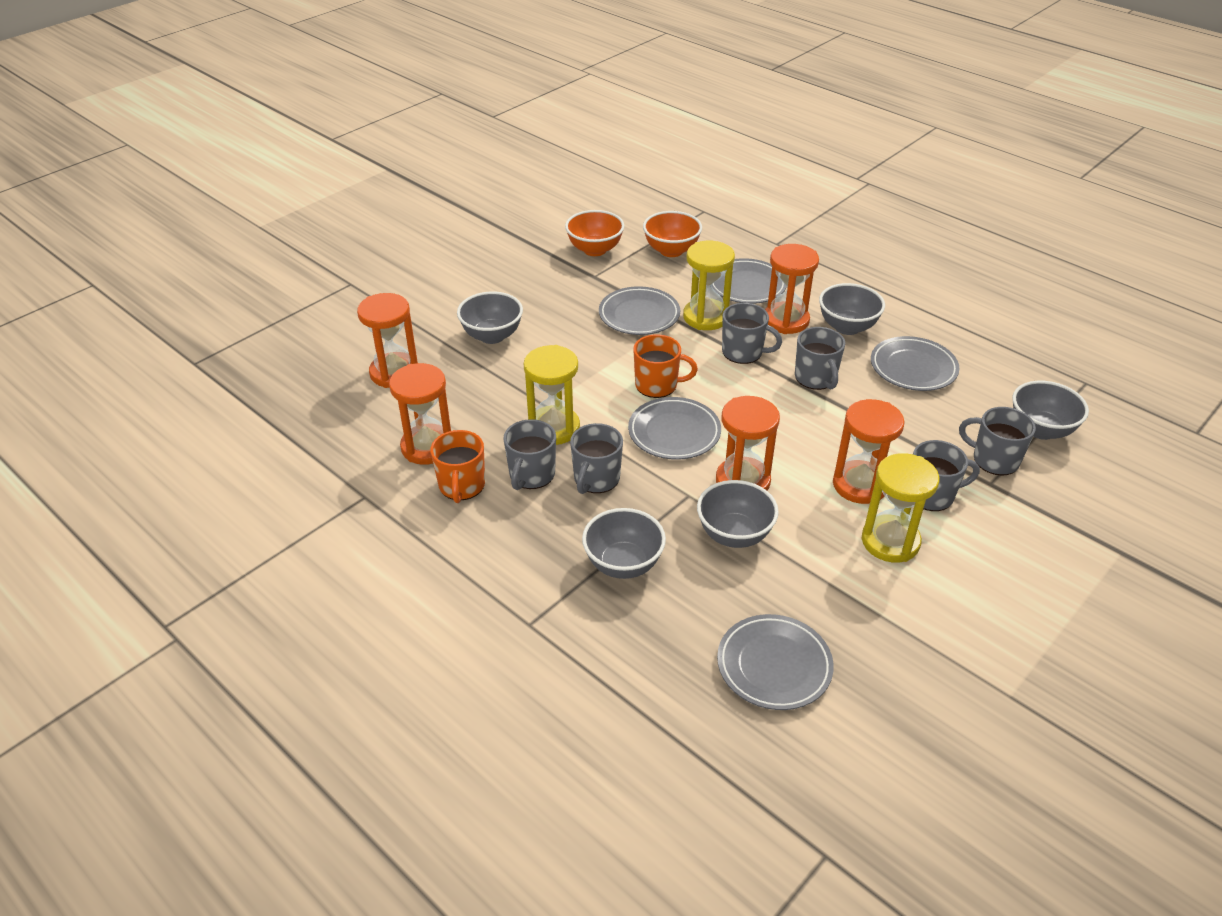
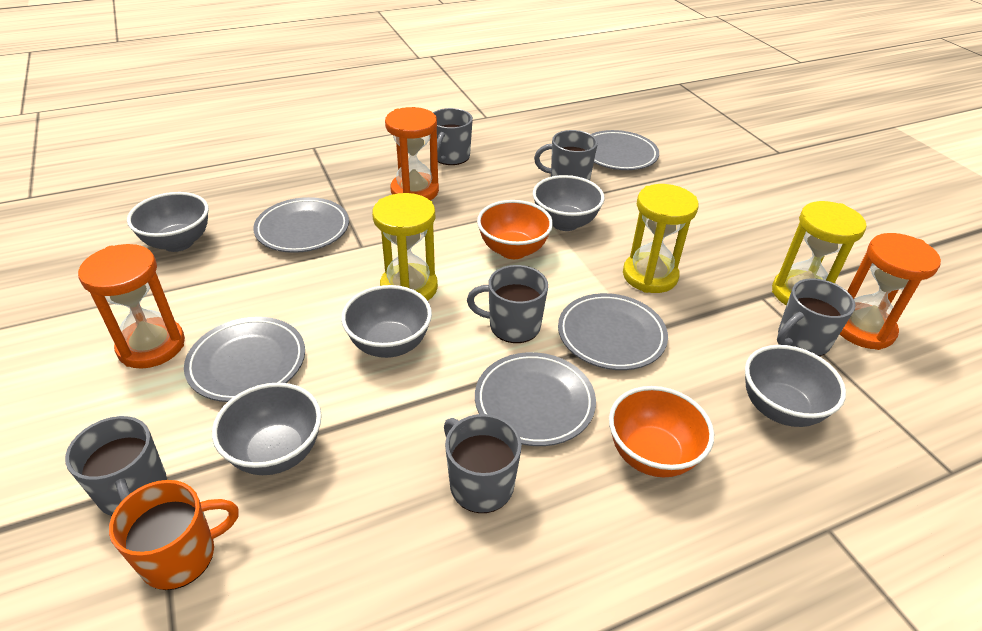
orange hourglass: 5 -> 3
orange mug: 2 -> 1

